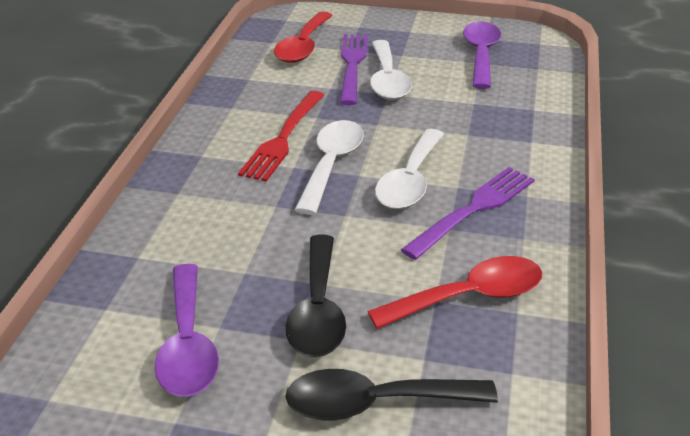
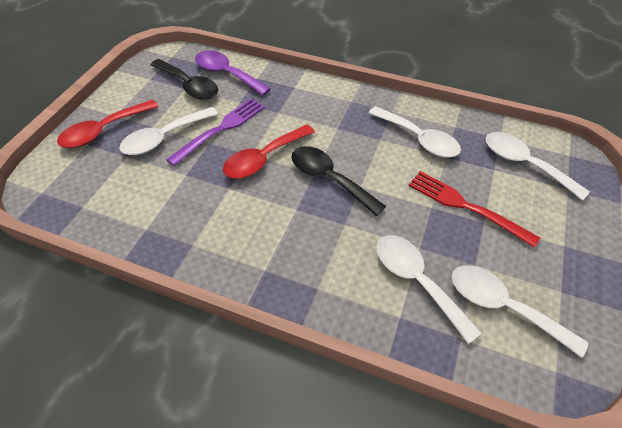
purple fork: 2 -> 1
purple spoon: 2 -> 1
white spoon: 3 -> 5

